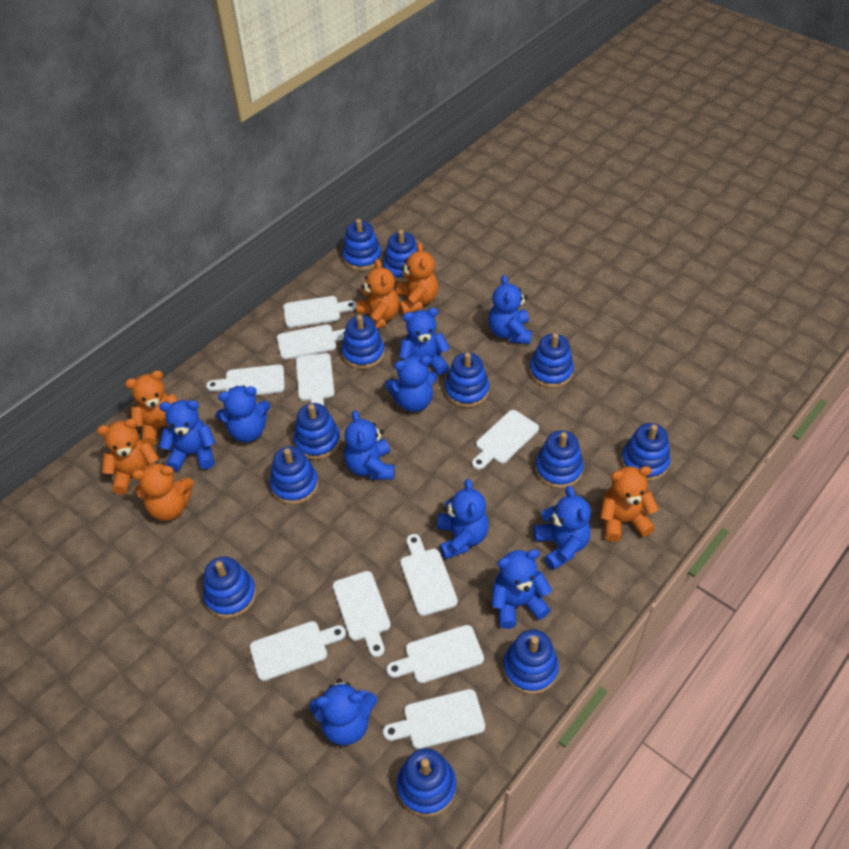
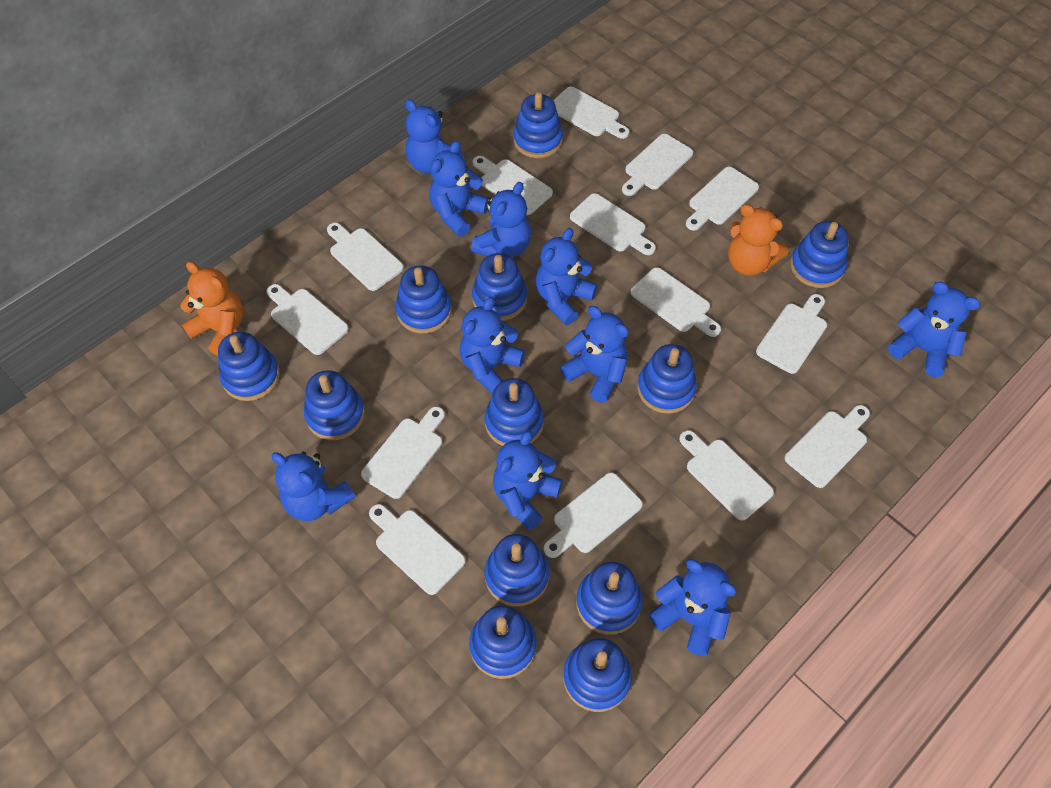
orange teddy bear: 6 -> 2
white cutting board: 10 -> 14

